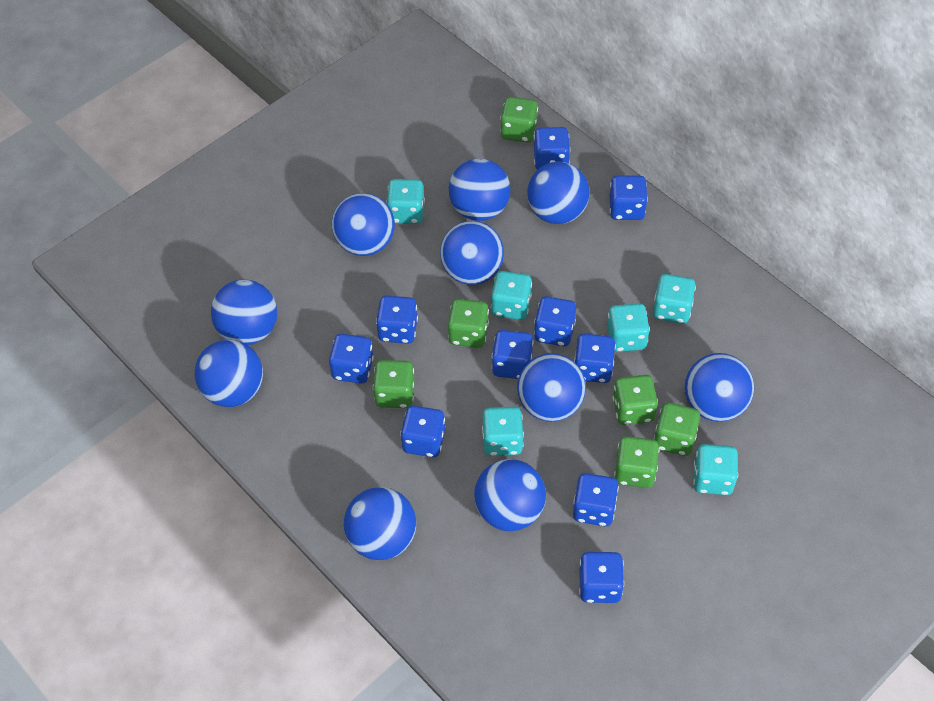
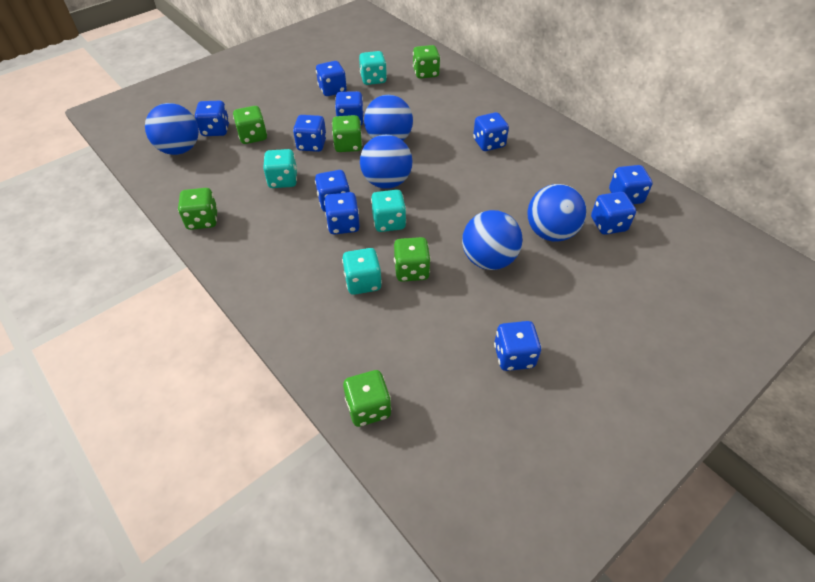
blue ball: 10 -> 5
turquoise dice: 6 -> 4

